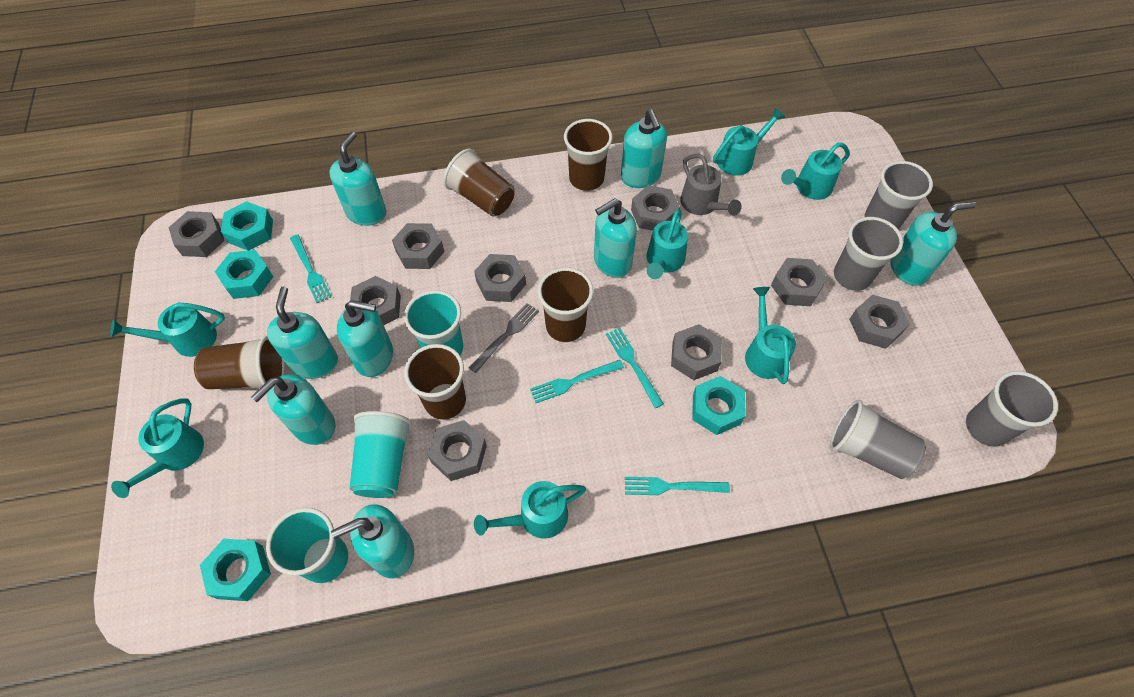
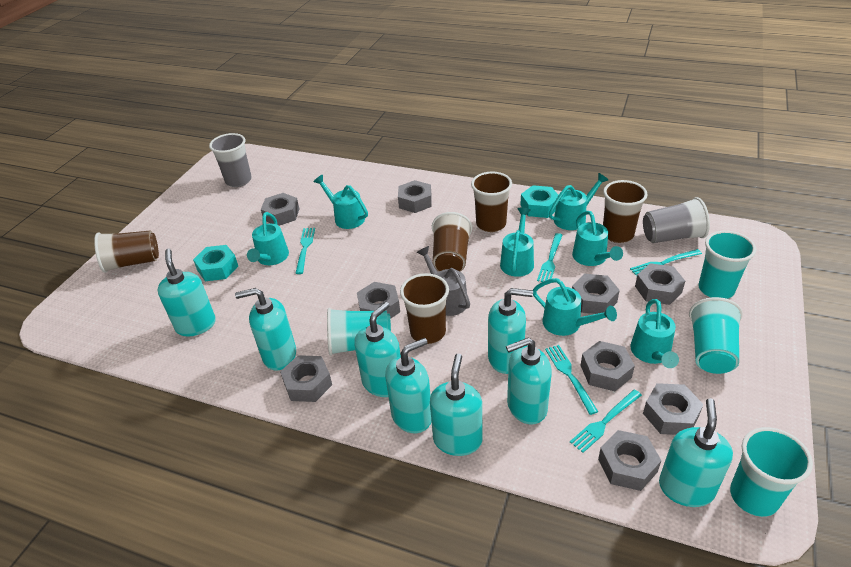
grey cup: 4 -> 2
grey fork: 1 -> 0
turquoise cup: 3 -> 4
turquoise fork: 4 -> 5
turquoise nut: 4 -> 2

